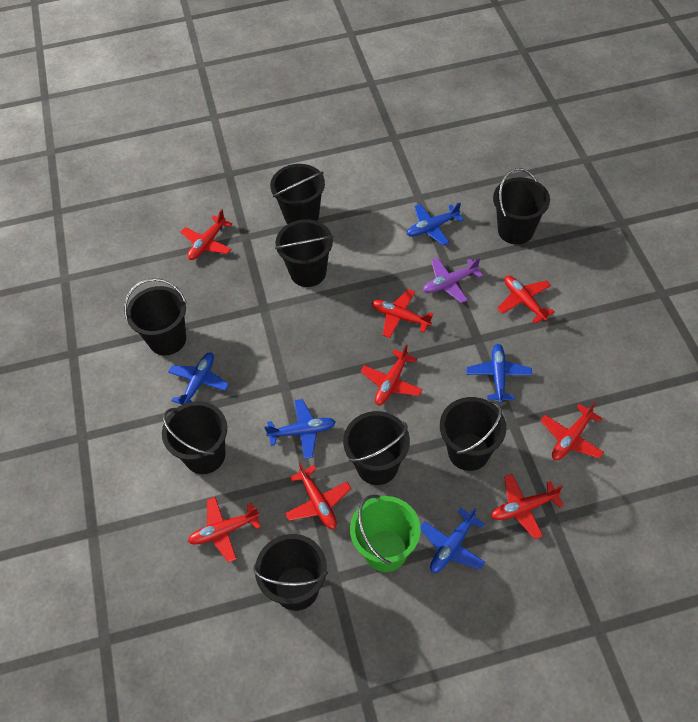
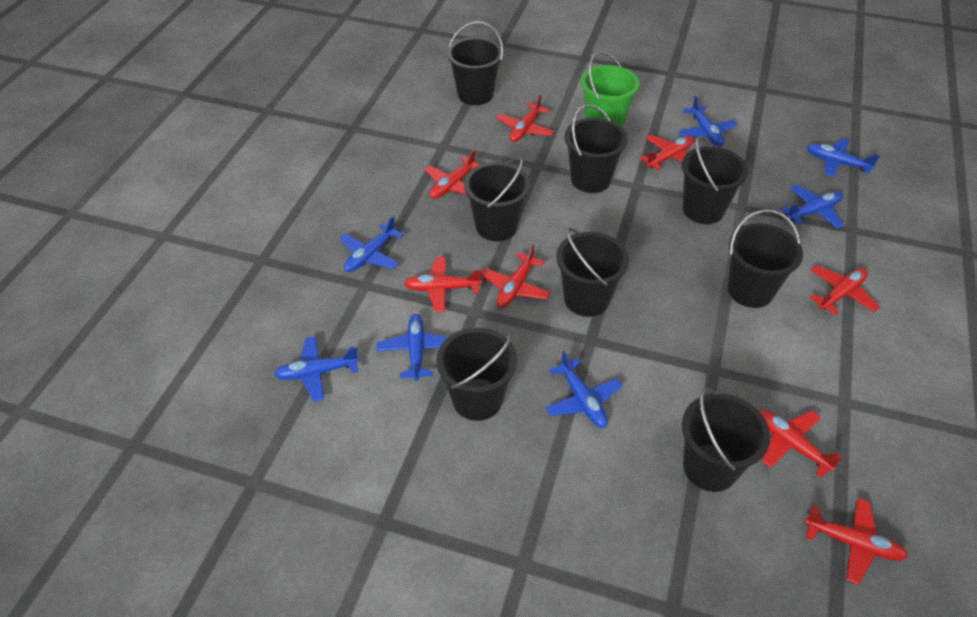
blue plane: 5 -> 7
purple plane: 1 -> 0

